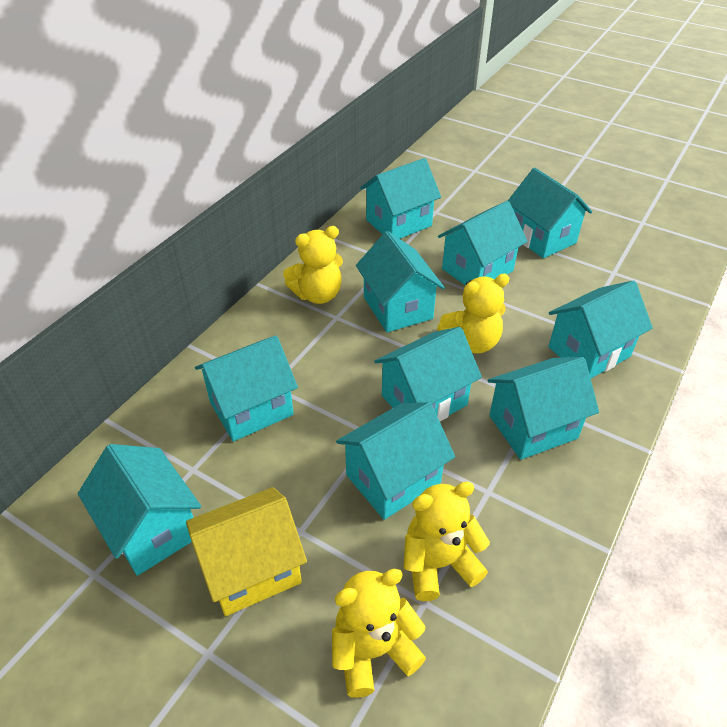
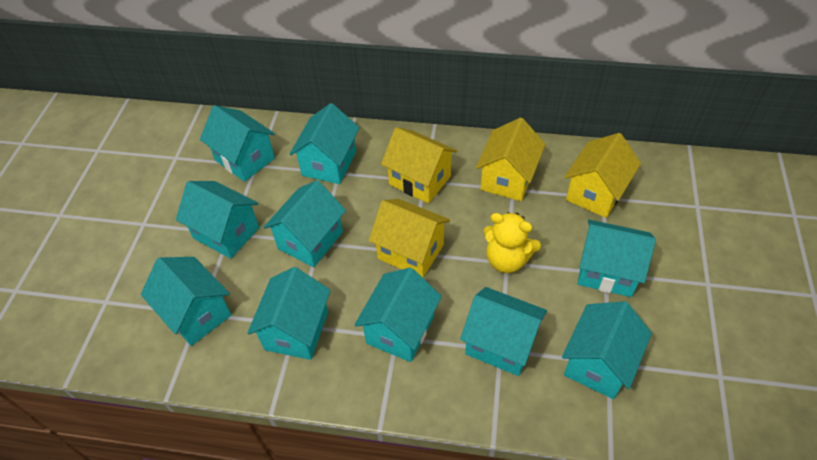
yellow house: 1 -> 4
yellow teddy bear: 4 -> 1

